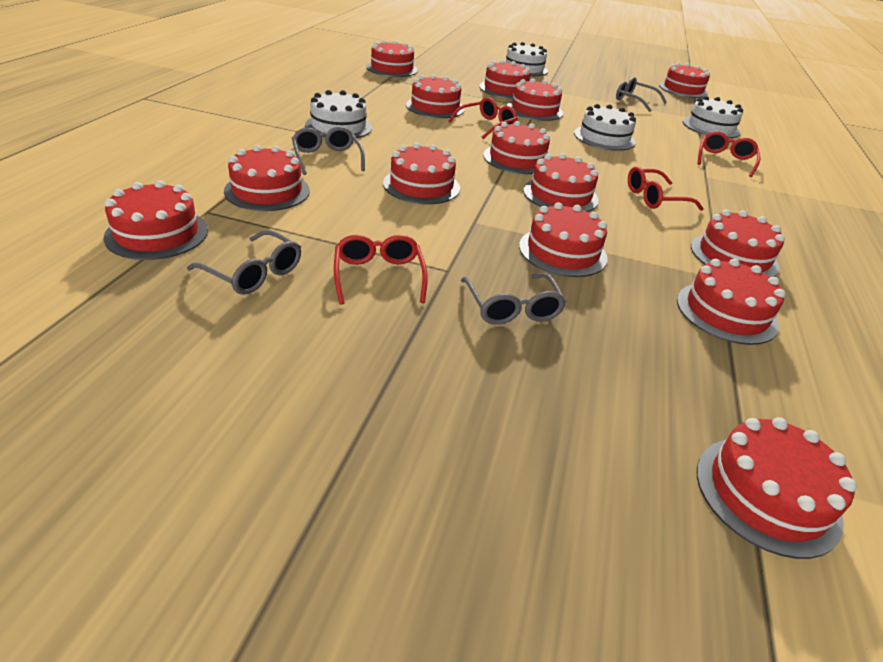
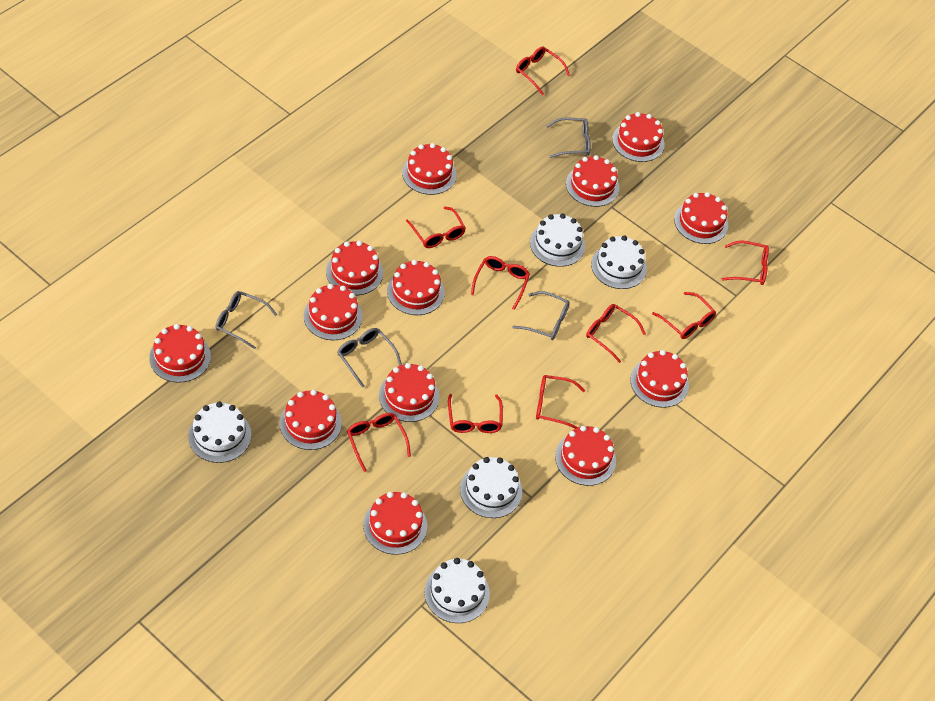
red cake: 14 -> 13
red glasses: 4 -> 9
white cake: 4 -> 5

